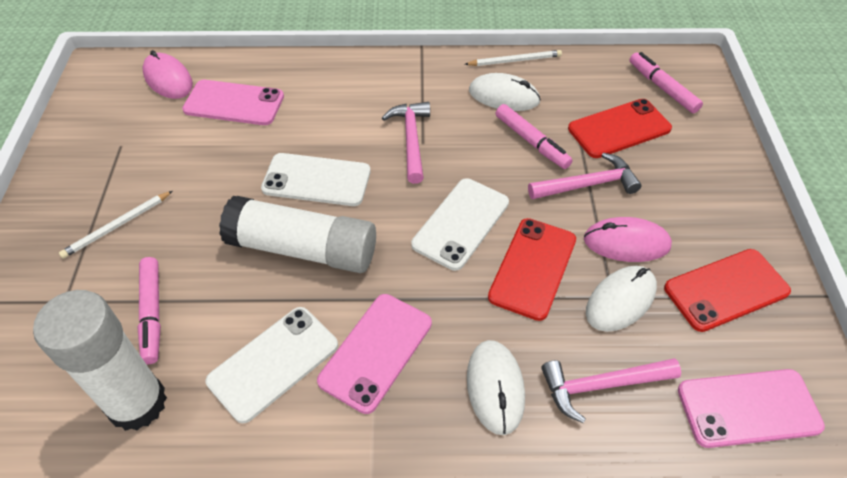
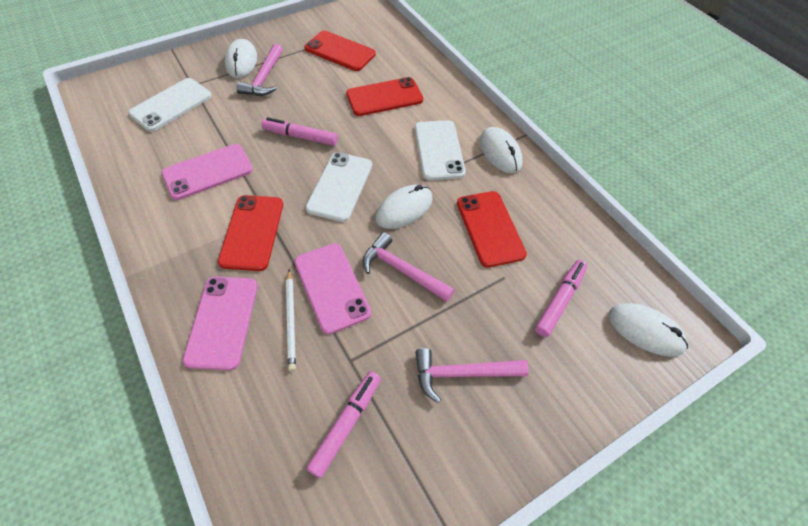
pink mouse: 2 -> 0
red phone: 3 -> 4
white glue stick: 2 -> 0
white mouse: 3 -> 4
white pencil: 2 -> 1

